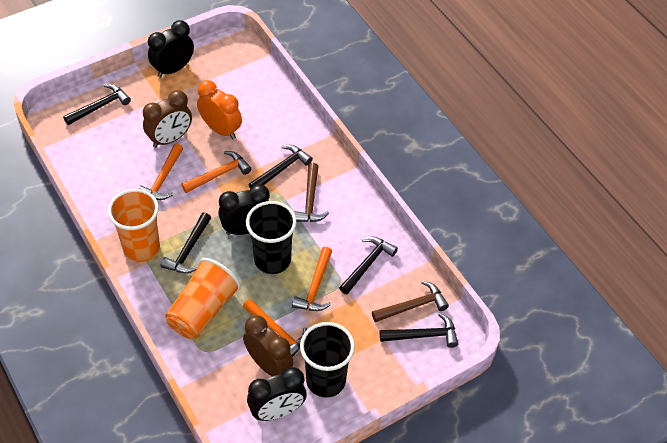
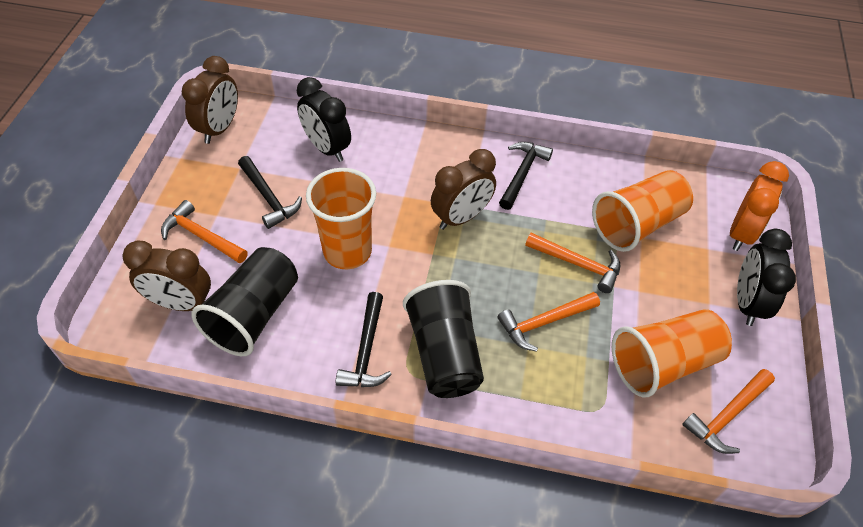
black clock: 3 -> 2
black hammer: 5 -> 3
brown clock: 2 -> 3
brown hammer: 2 -> 0
orange cup: 2 -> 3

